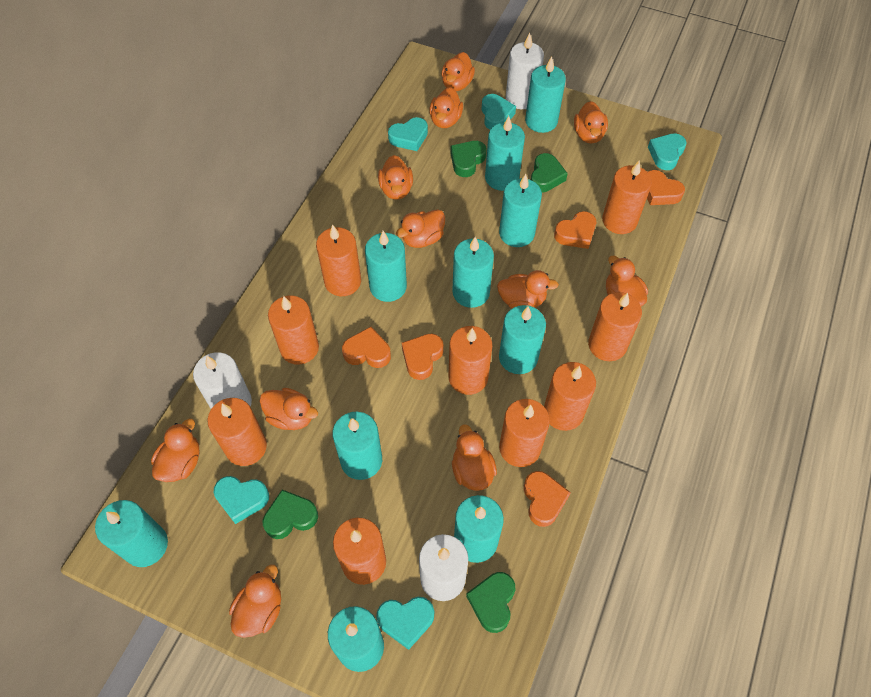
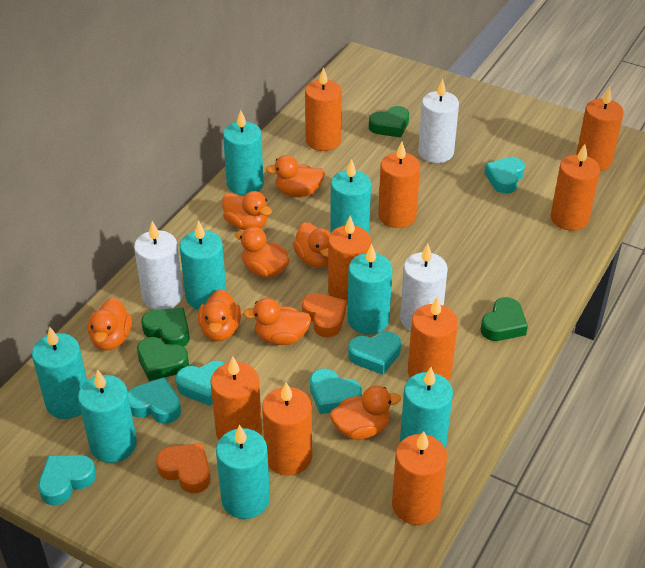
orange duck: 11 -> 8
orange heart: 5 -> 2
turquoise candle: 10 -> 8
turquoise heart: 5 -> 6

